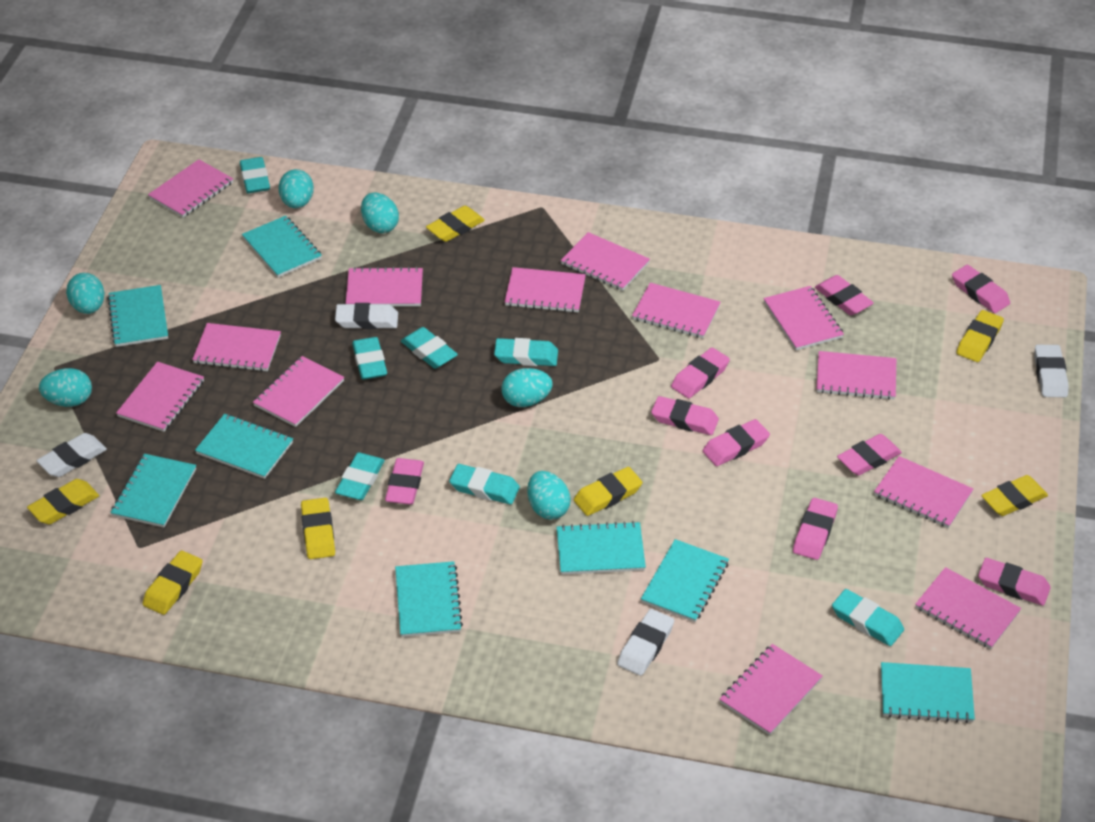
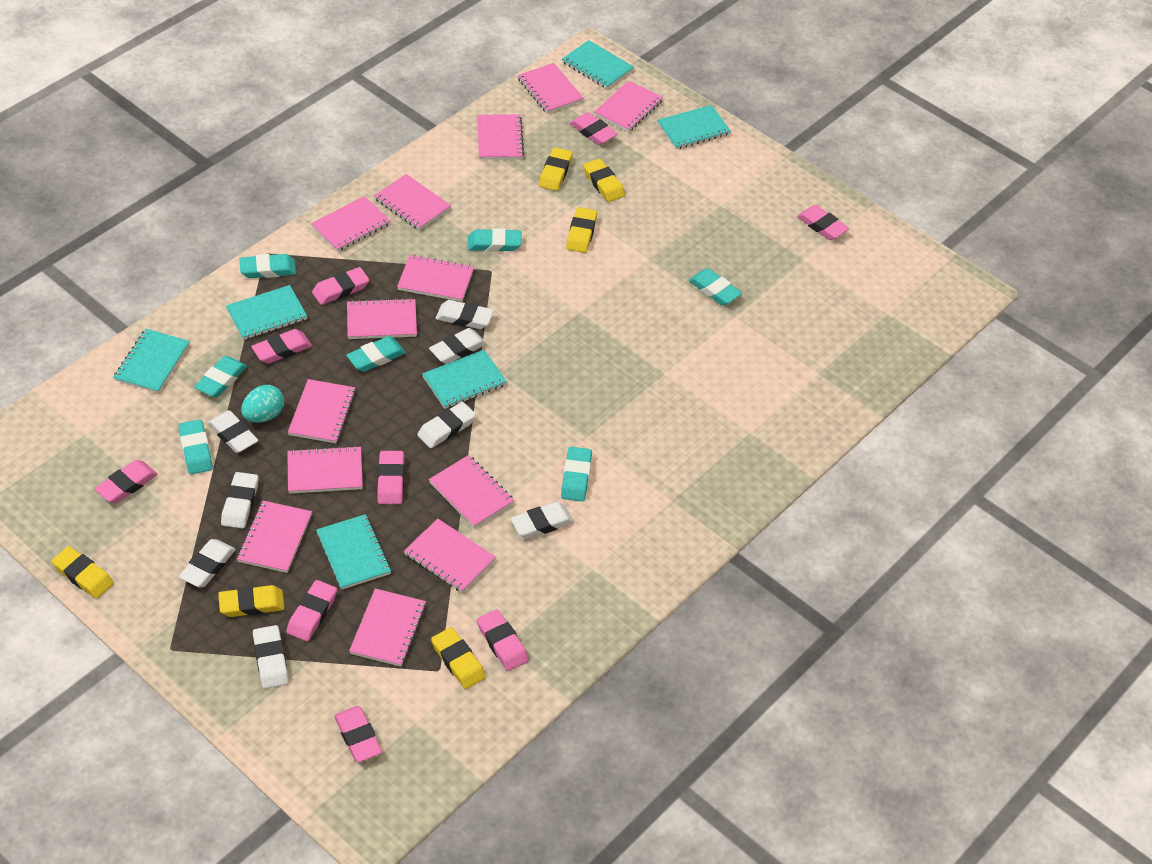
turquoise egg: 6 -> 1
turquoise notebook: 8 -> 6
white eraser: 4 -> 8
yellow eraser: 7 -> 6

